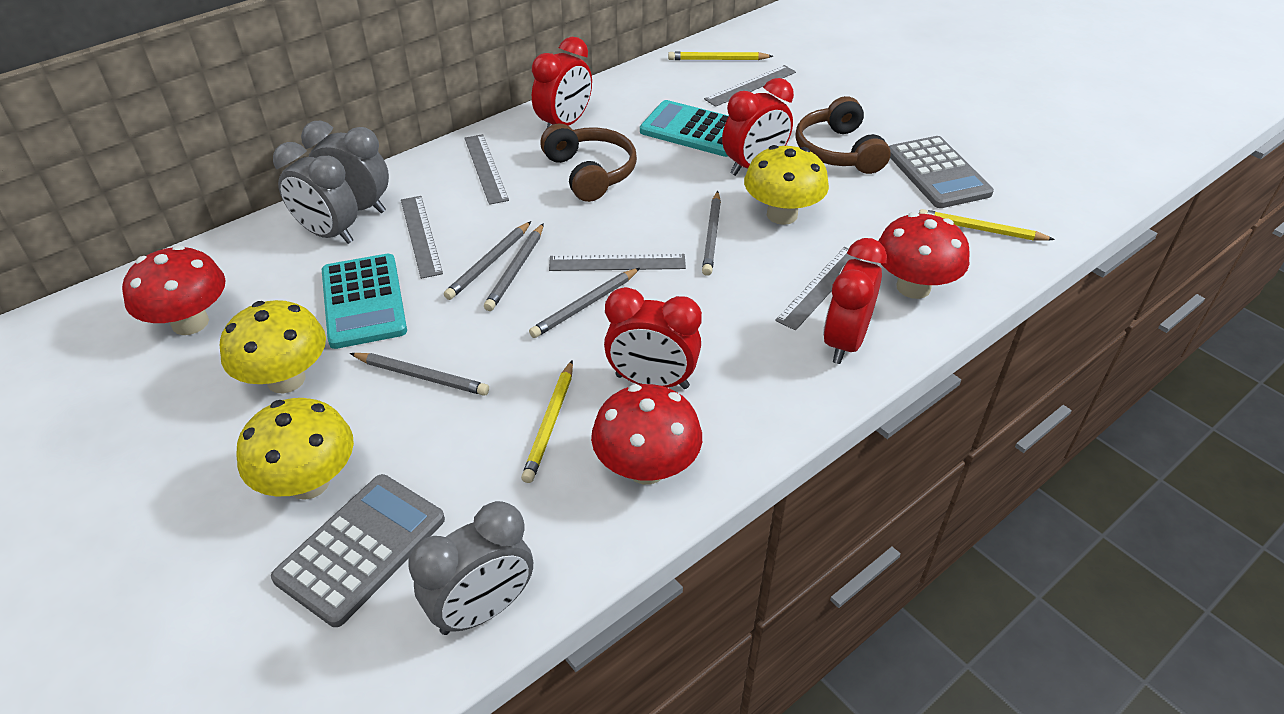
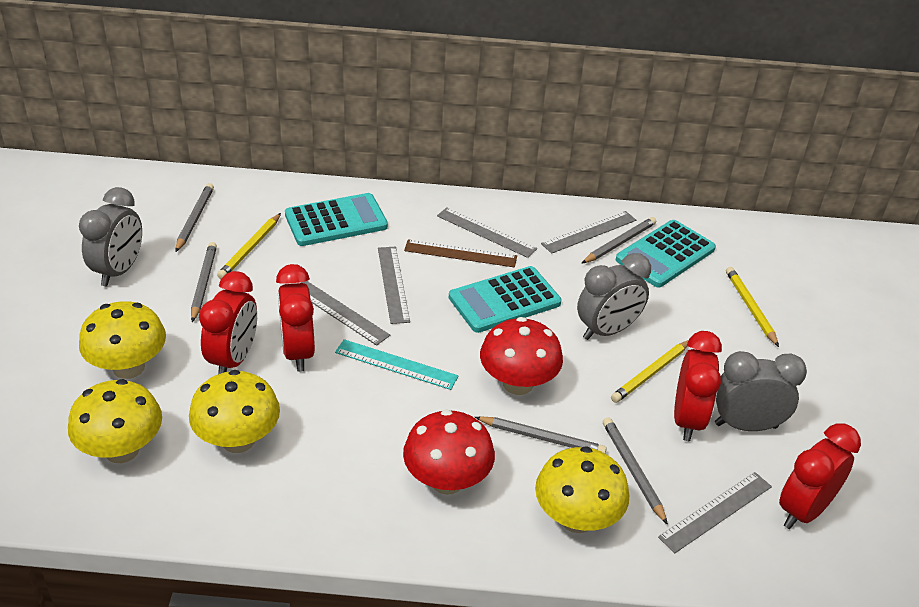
brown headphones: 2 -> 0
brown ruler: 0 -> 1
grey calculator: 2 -> 0
red mushroom: 3 -> 2
turquoise calculator: 2 -> 3
turquoise ruler: 0 -> 1
yellow mushroom: 3 -> 4

